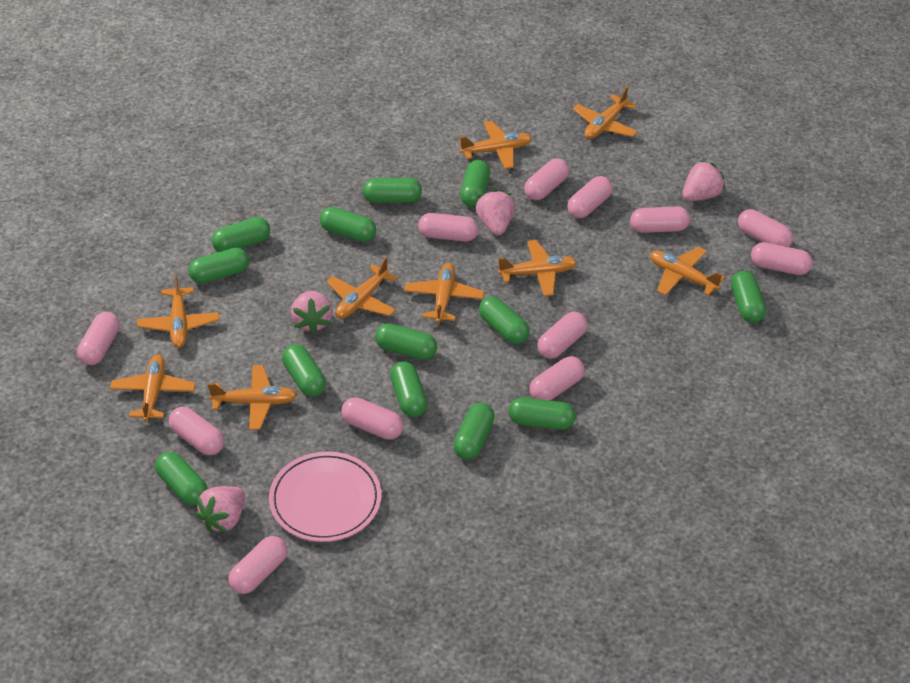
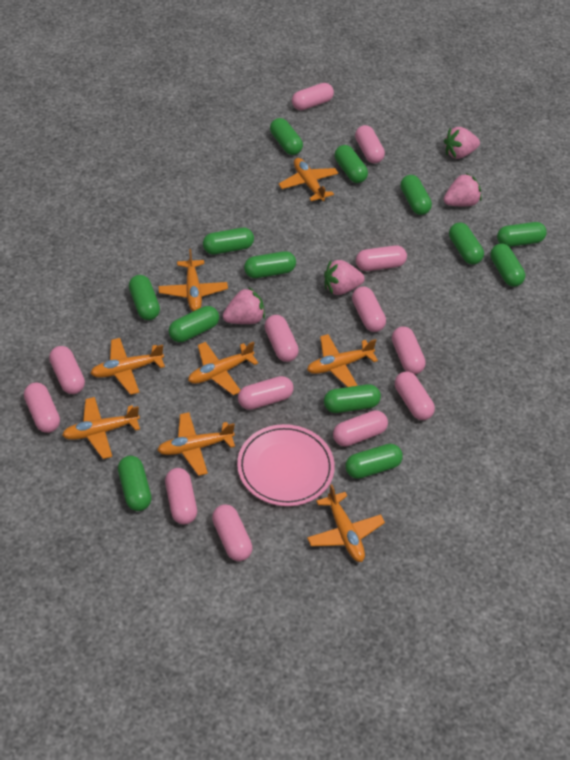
orange plane: 9 -> 8
pink capsule: 12 -> 13

